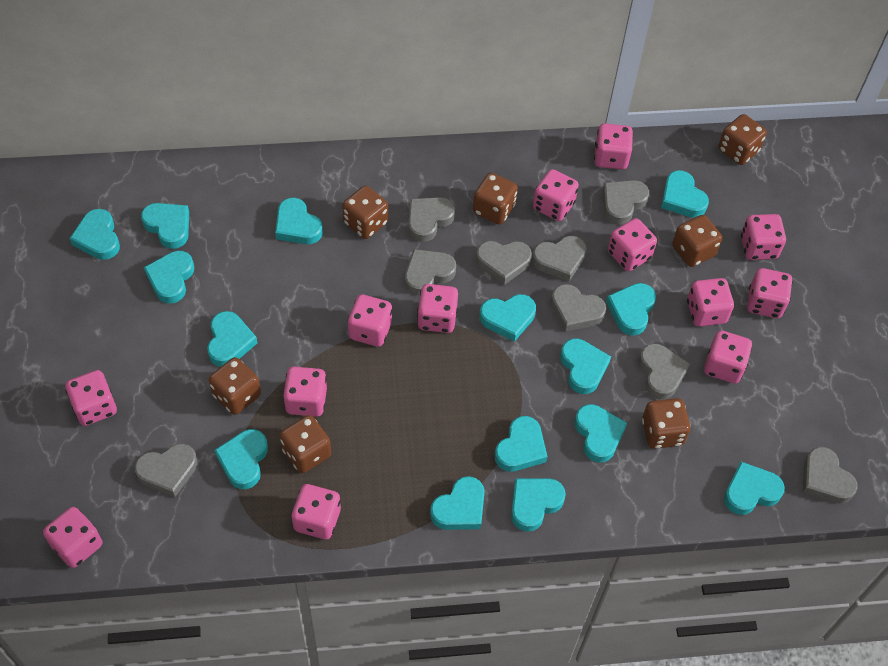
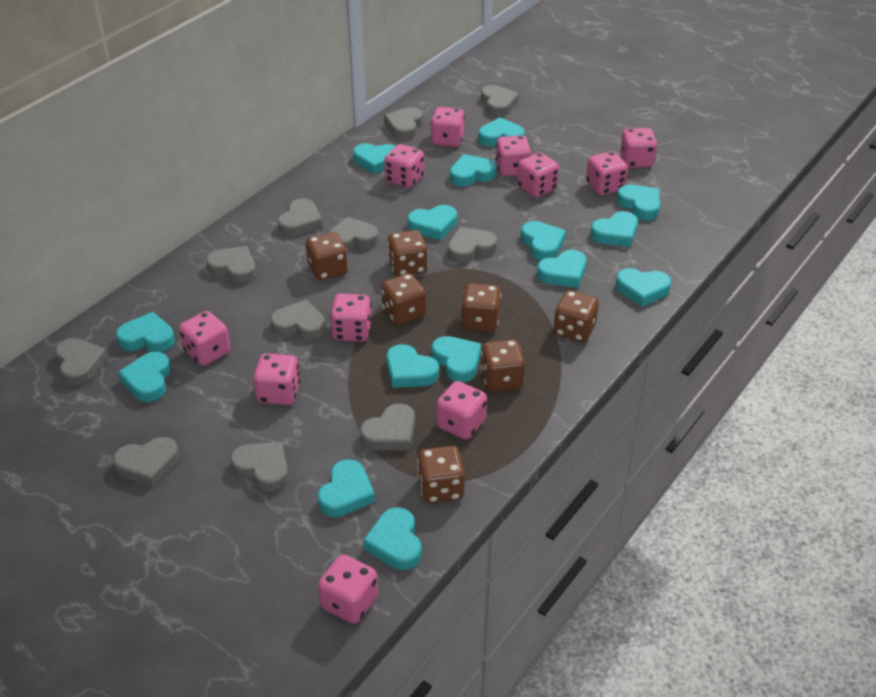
grey heart: 9 -> 11
pink dice: 13 -> 11

